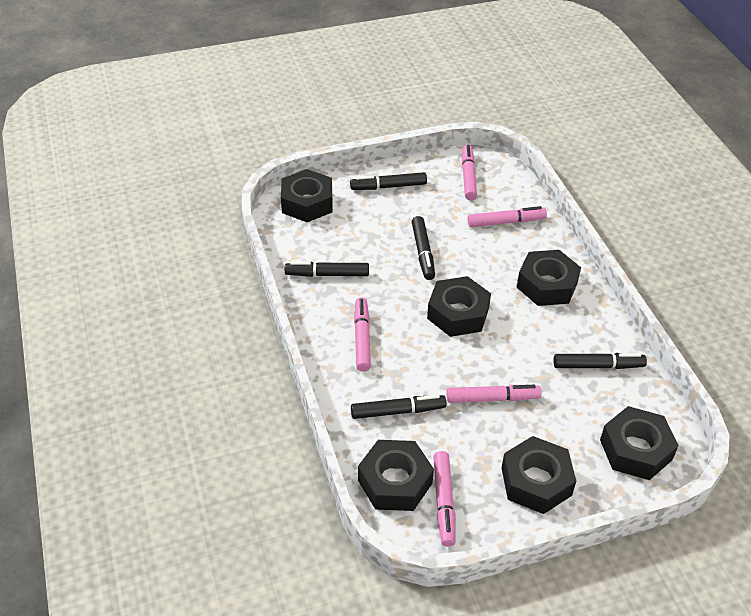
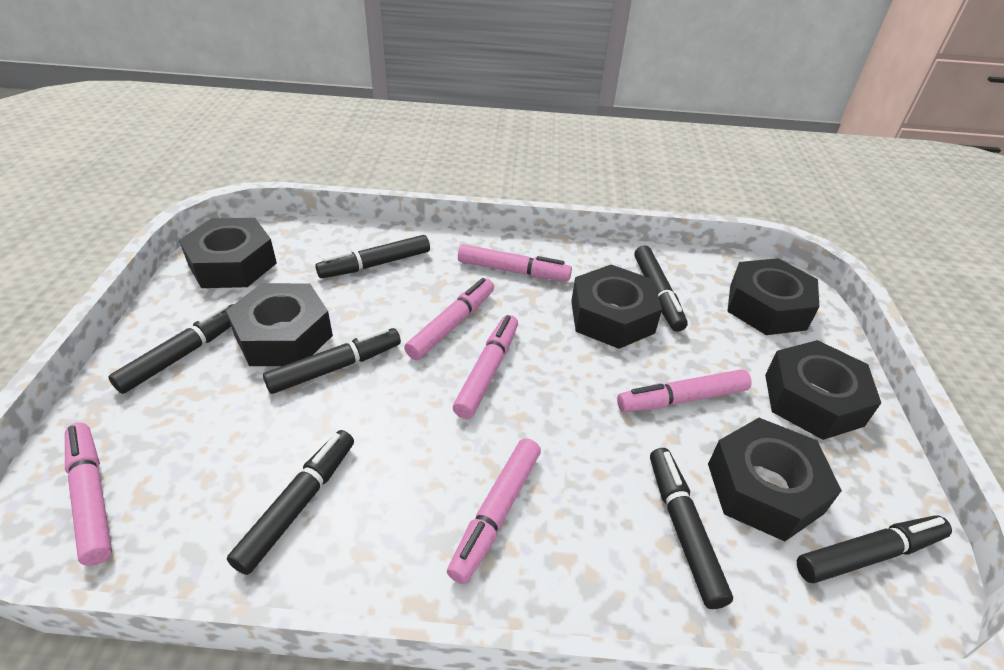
black marker: 5 -> 7
pink marker: 5 -> 6

